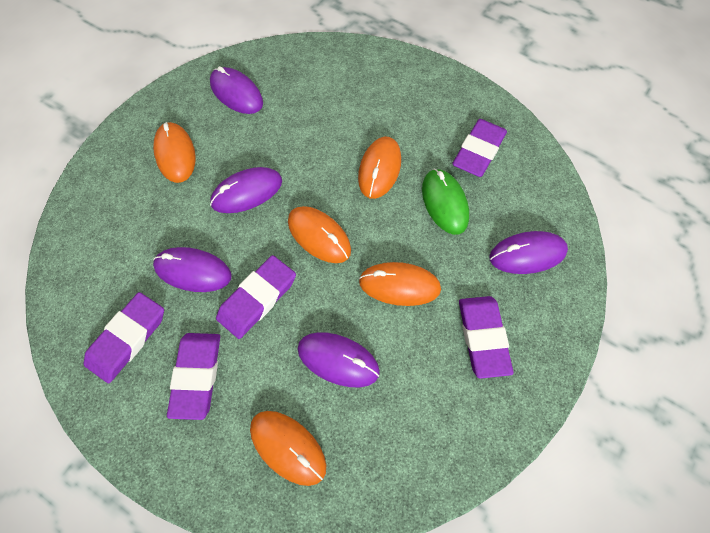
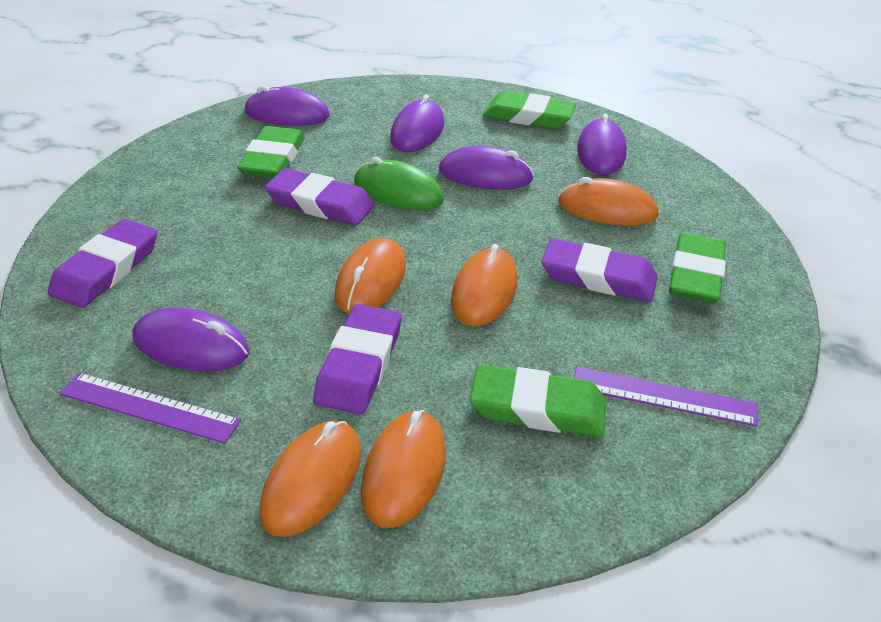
green eraser: 0 -> 4
purple eraser: 5 -> 4
purple ruler: 0 -> 2

